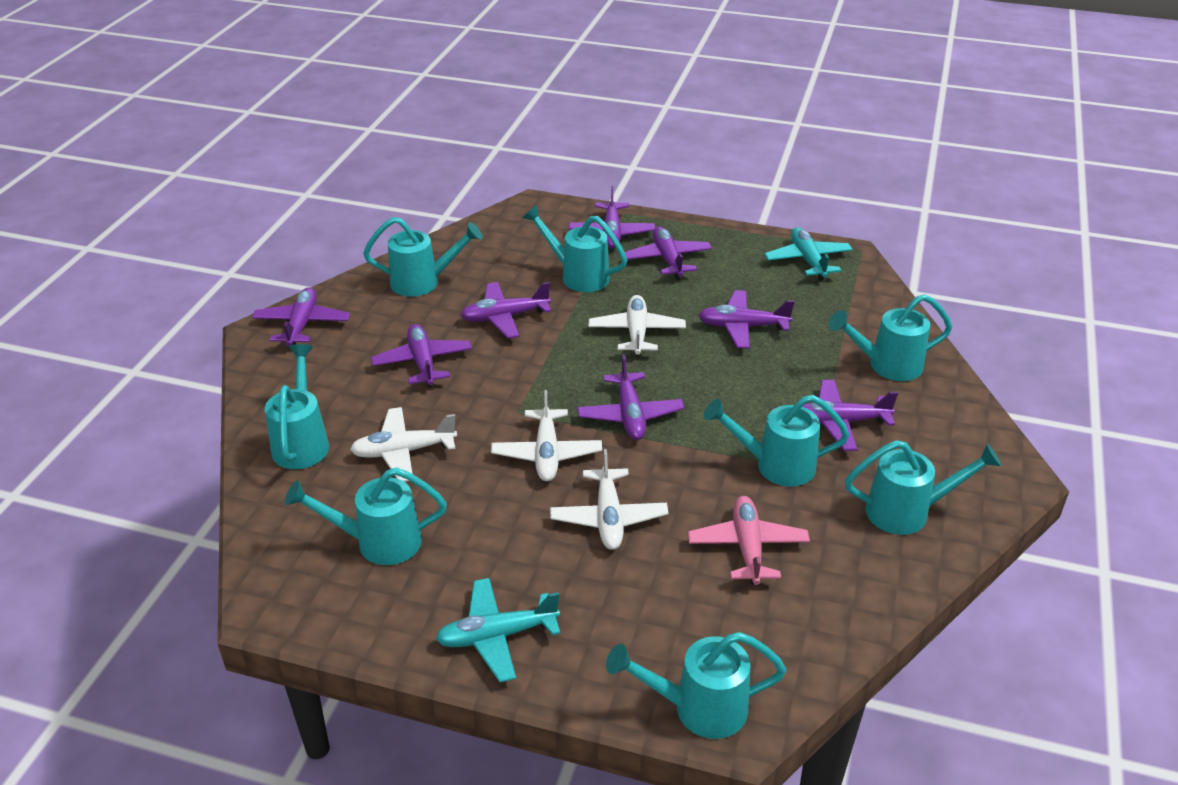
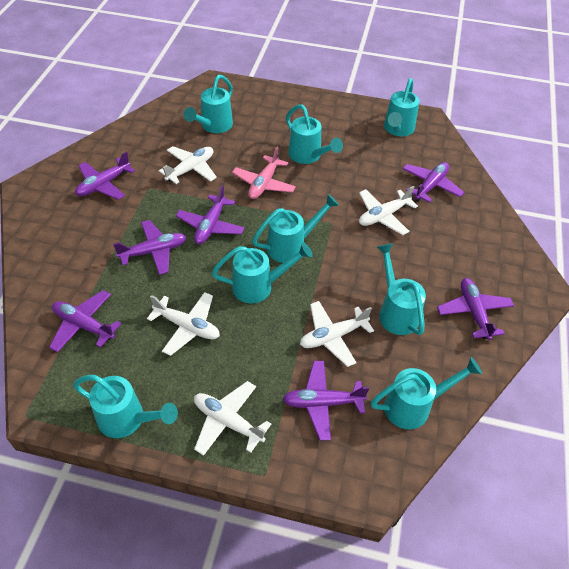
purple plane: 8 -> 7
turquoise plane: 2 -> 0
white plane: 4 -> 5

